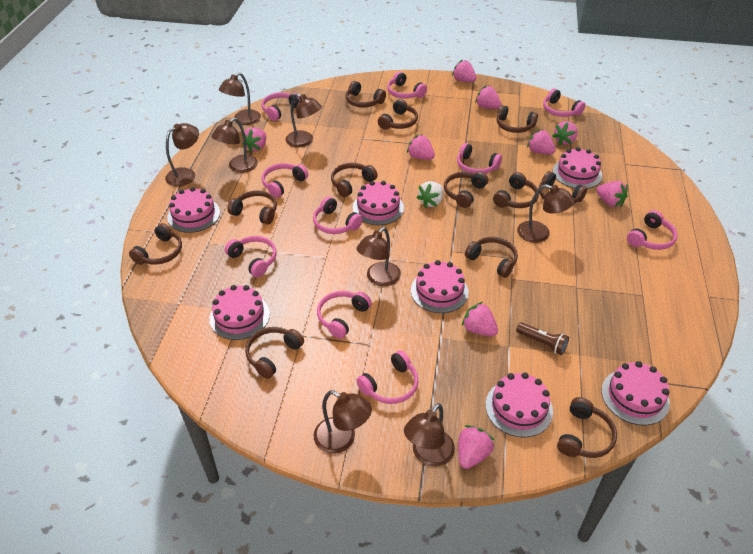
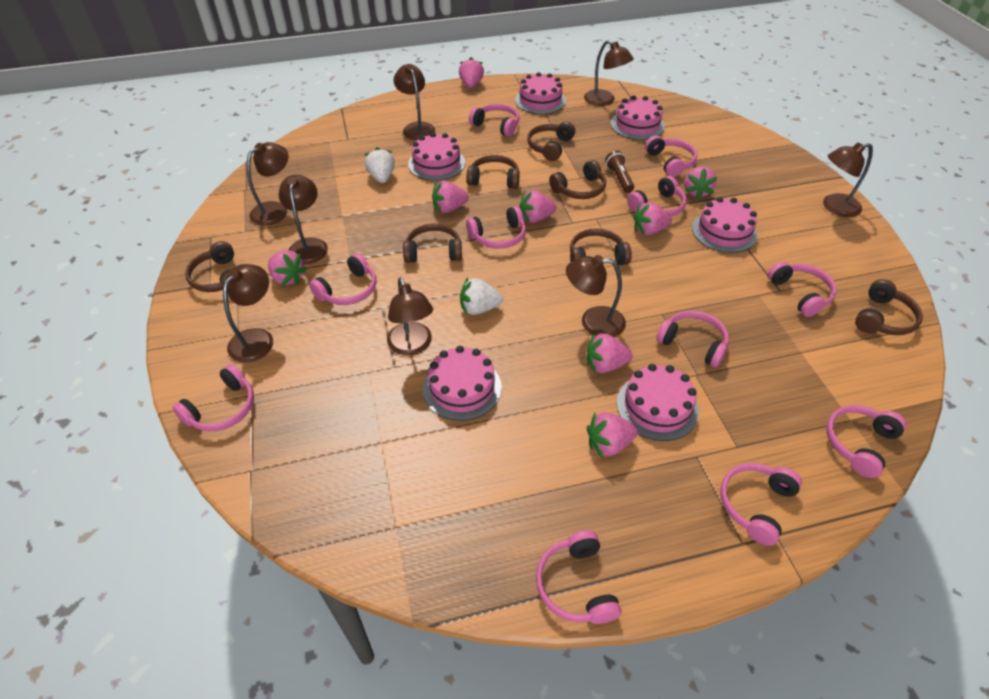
brown headphones: 12 -> 7
pink cake: 7 -> 6
pink headphones: 10 -> 11
pink strawberry: 9 -> 8
white strawberry: 1 -> 2

